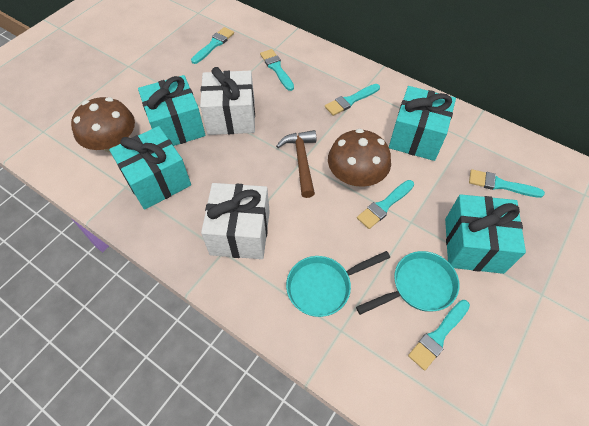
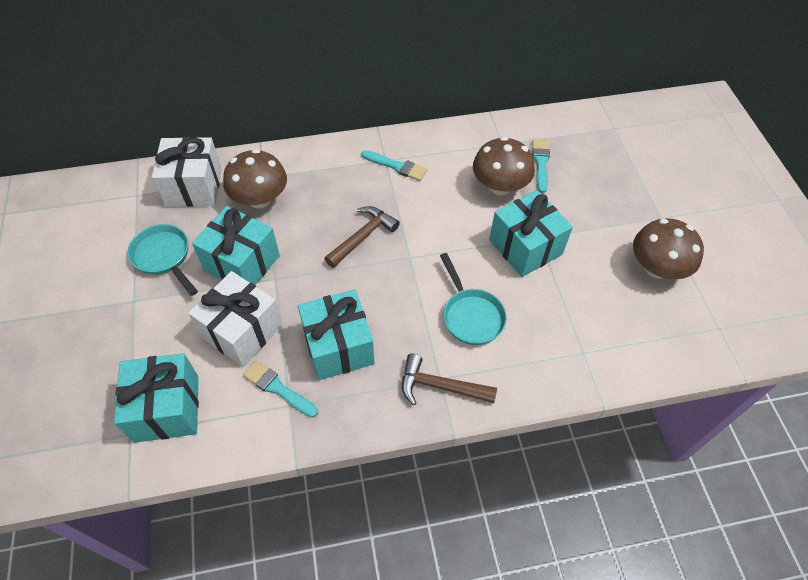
brown hammer: 1 -> 2
brown mushroom: 2 -> 3
turquoise brush: 6 -> 3

